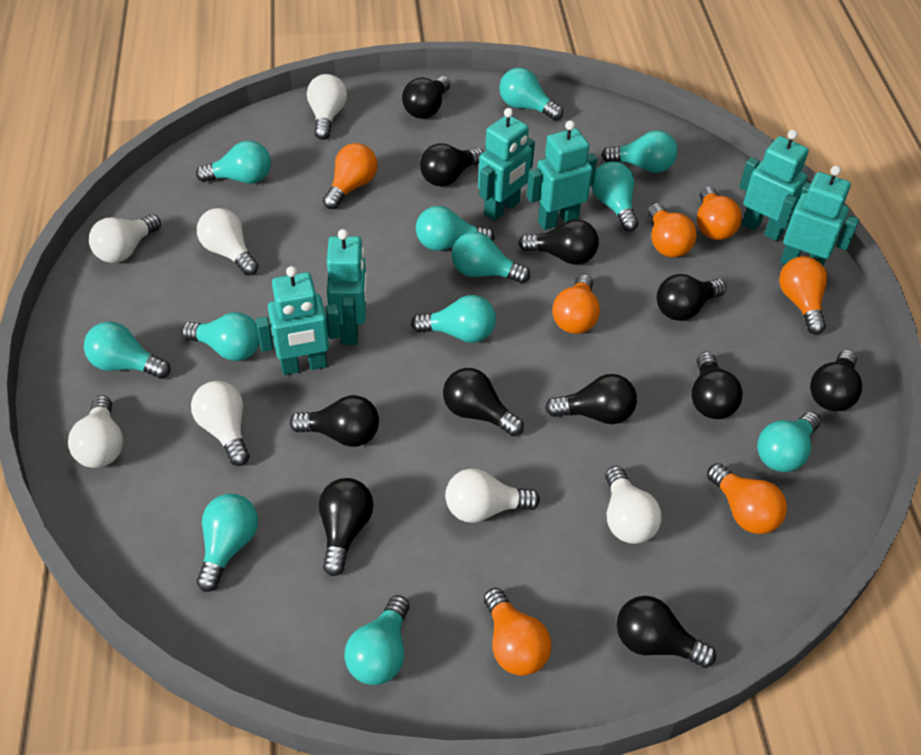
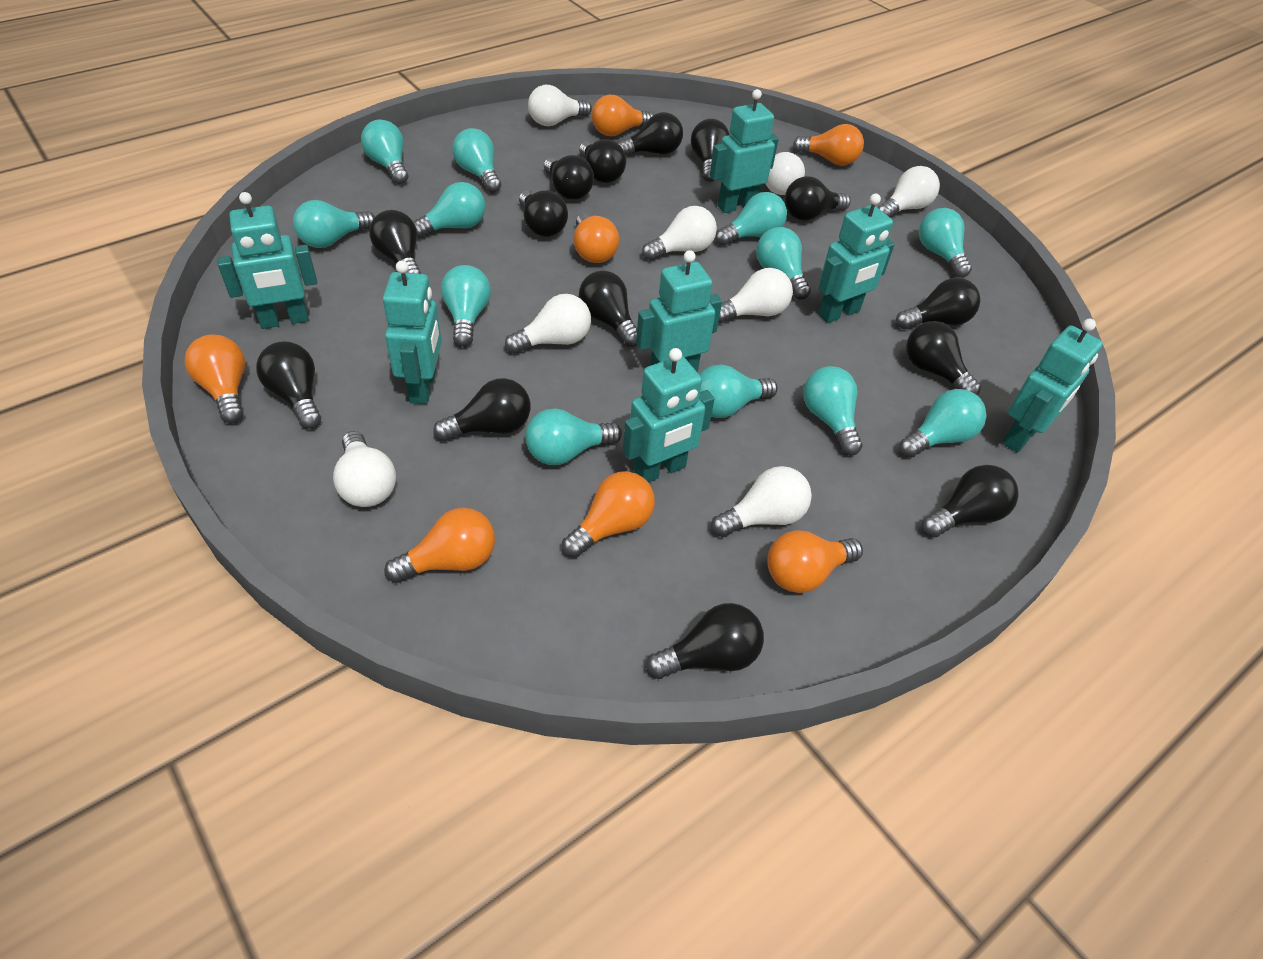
black light bulb: 11 -> 14
turquoise robot: 6 -> 7
white light bulb: 7 -> 8

